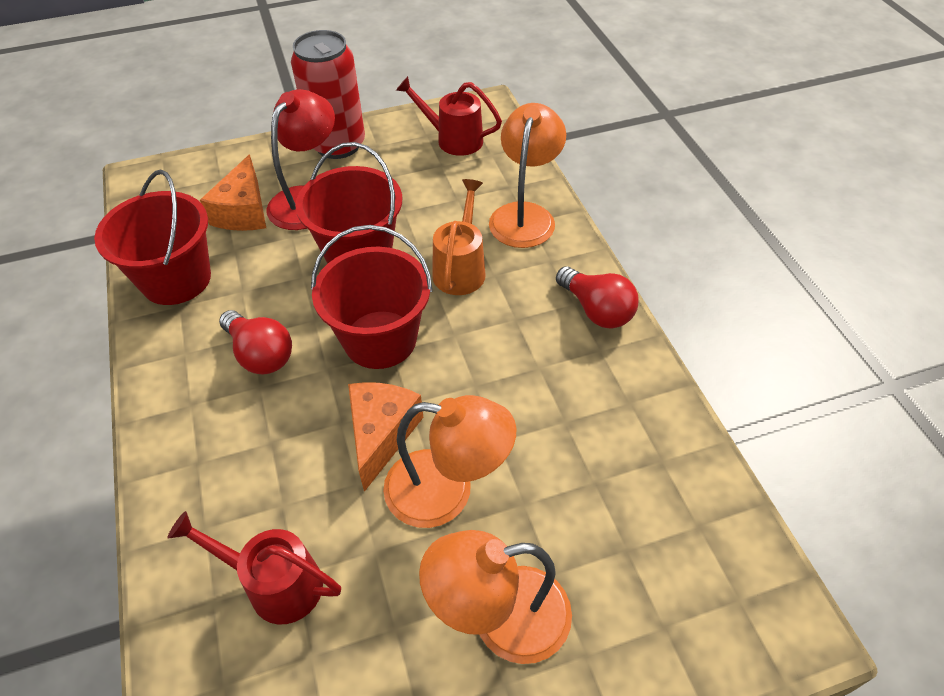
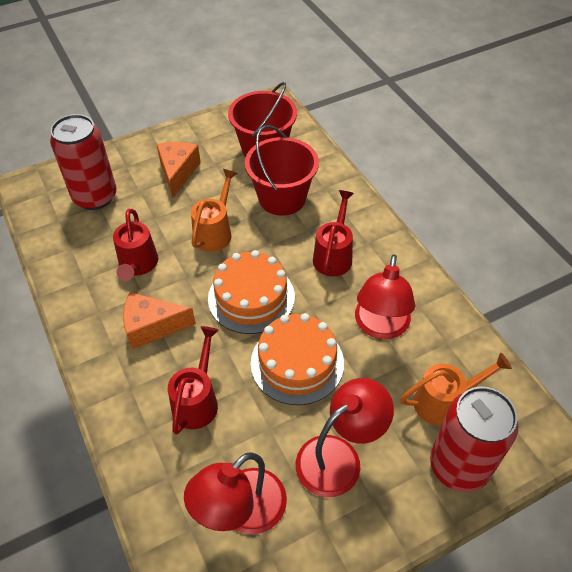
orange cake: 0 -> 2
orange lamp: 3 -> 0
orange watering can: 1 -> 2
red bucket: 3 -> 2
red can: 1 -> 2
red lamp: 1 -> 3
red light bulb: 2 -> 0
red watering can: 2 -> 3

